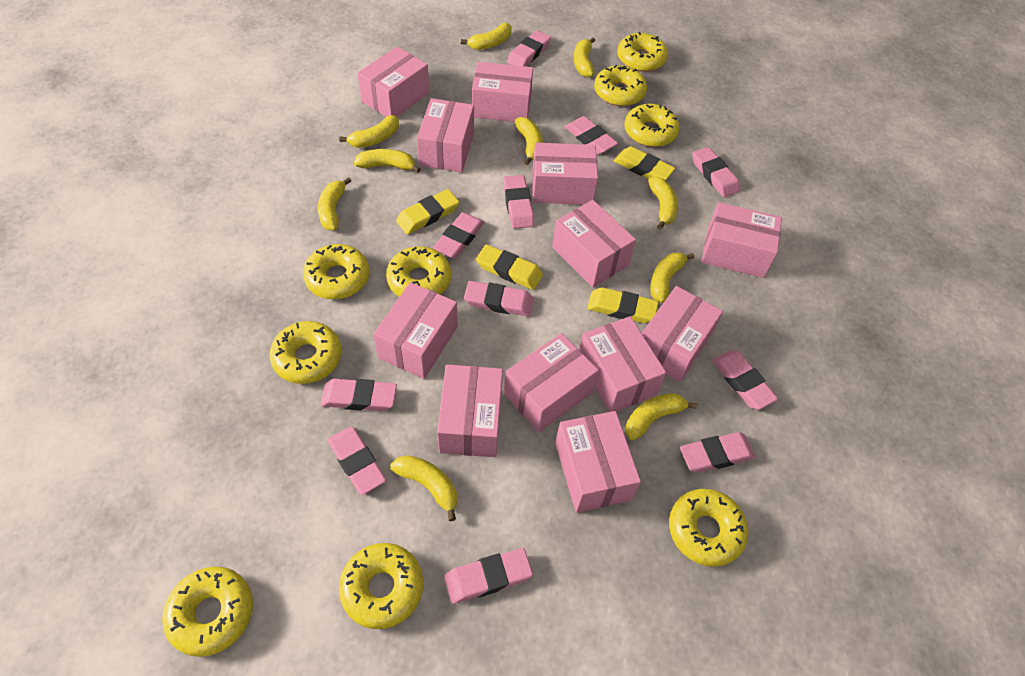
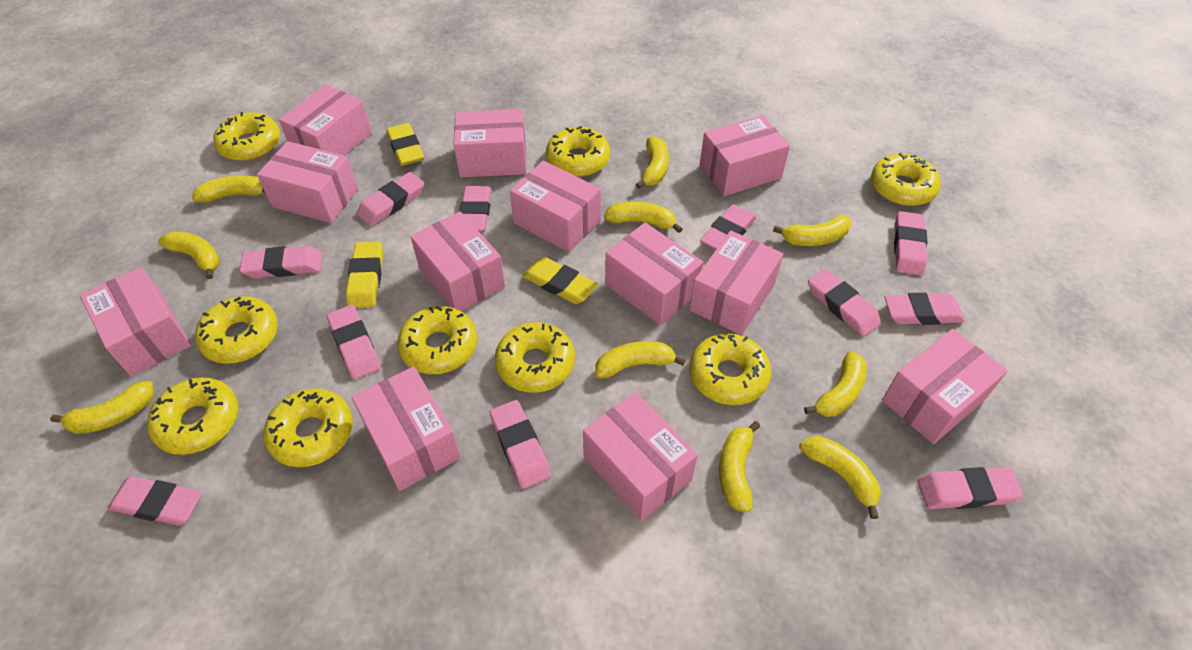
yellow eraser: 4 -> 3

